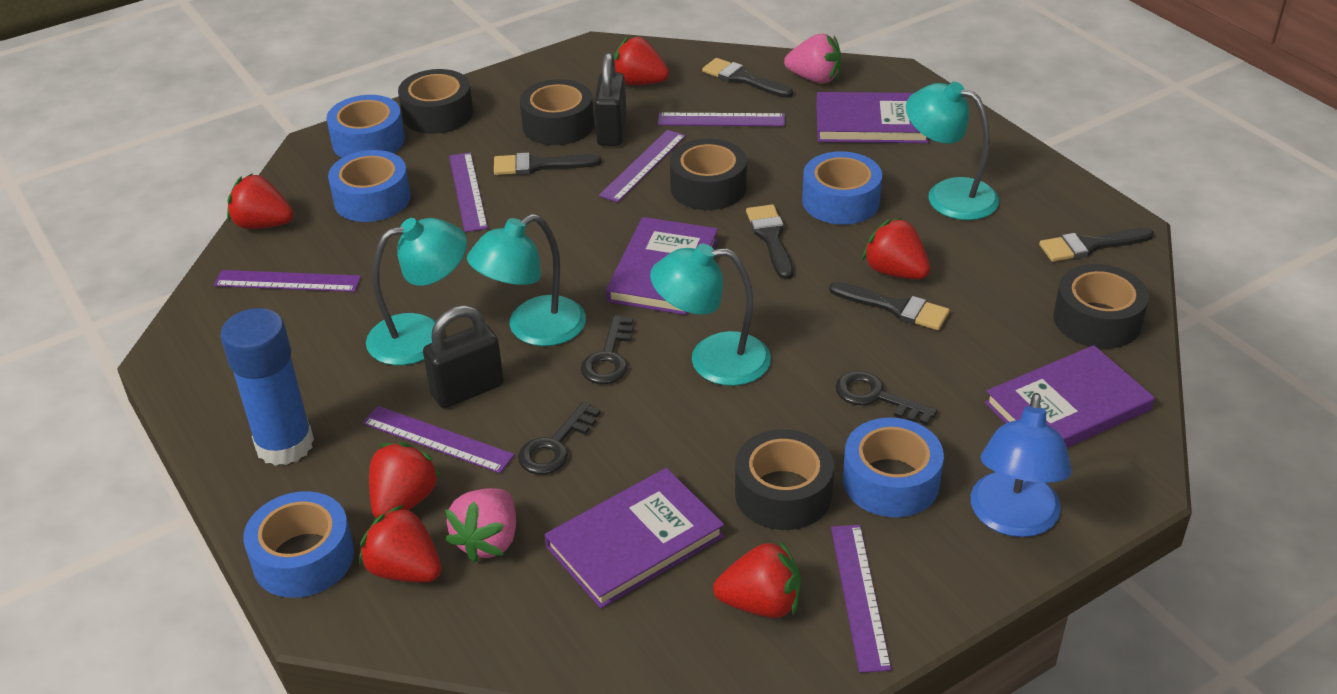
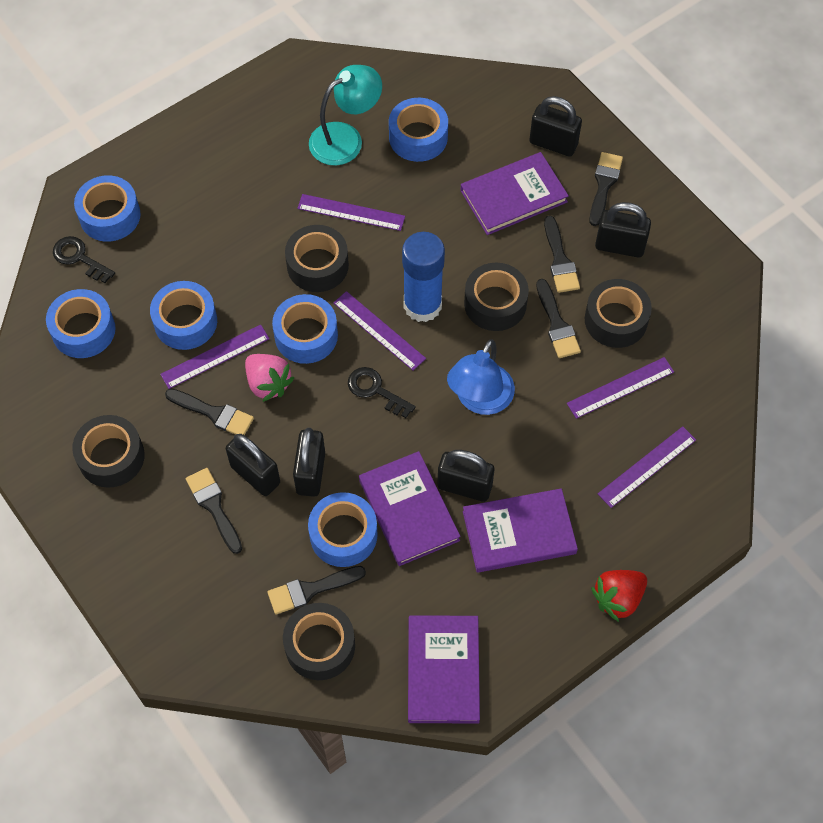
black brush: 5 -> 6
black key: 3 -> 2
black padlock: 2 -> 5
blue tape: 5 -> 6
pink strawberry: 2 -> 1
purple ruler: 6 -> 5
red strawberry: 6 -> 1
turquoise lamp: 4 -> 1

